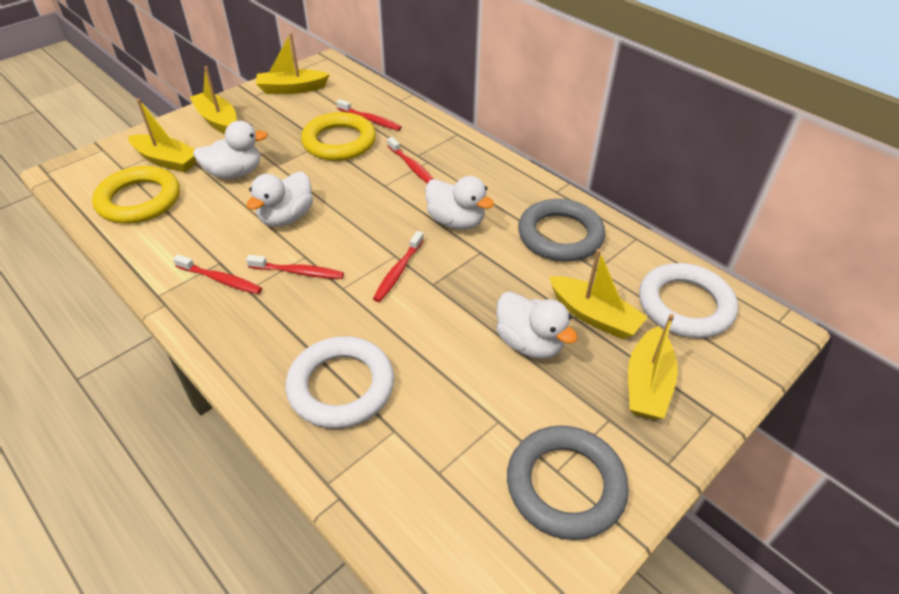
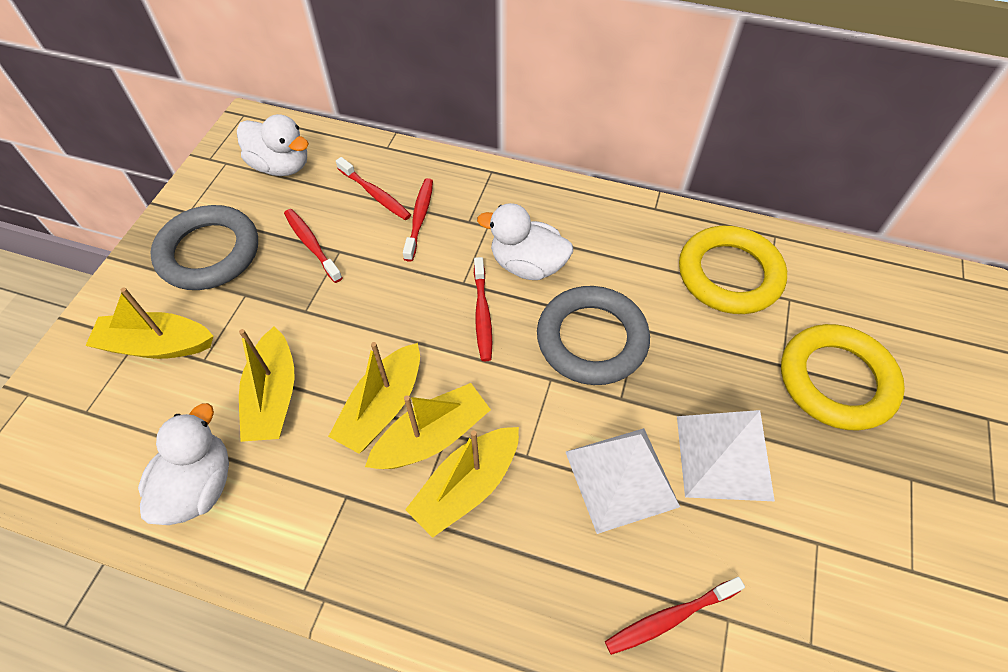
white duck: 4 -> 3
white pyramid: 0 -> 2
white ring: 2 -> 0

